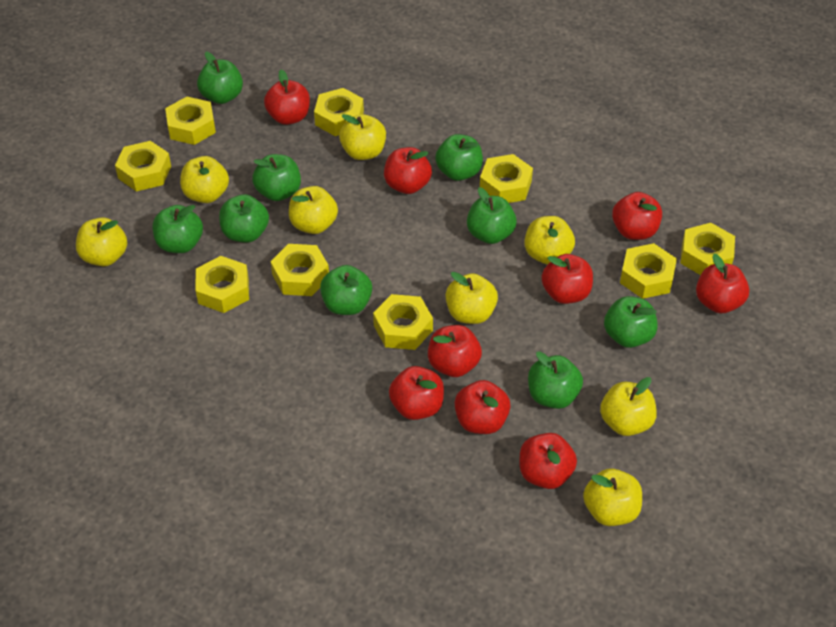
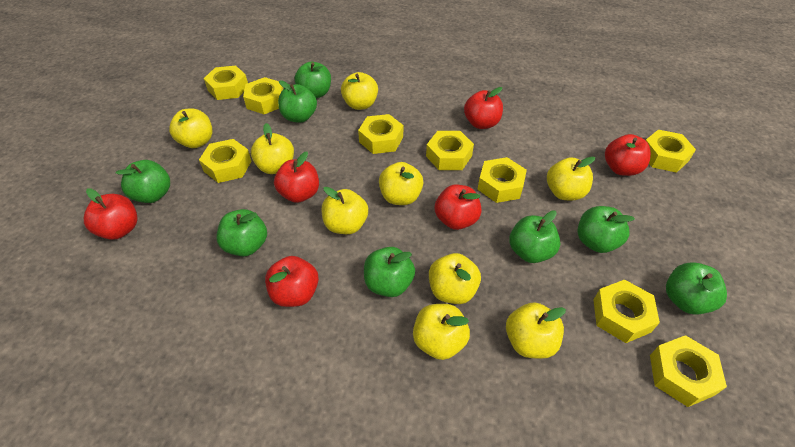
green apple: 9 -> 8
red apple: 9 -> 6
yellow apple: 8 -> 9

